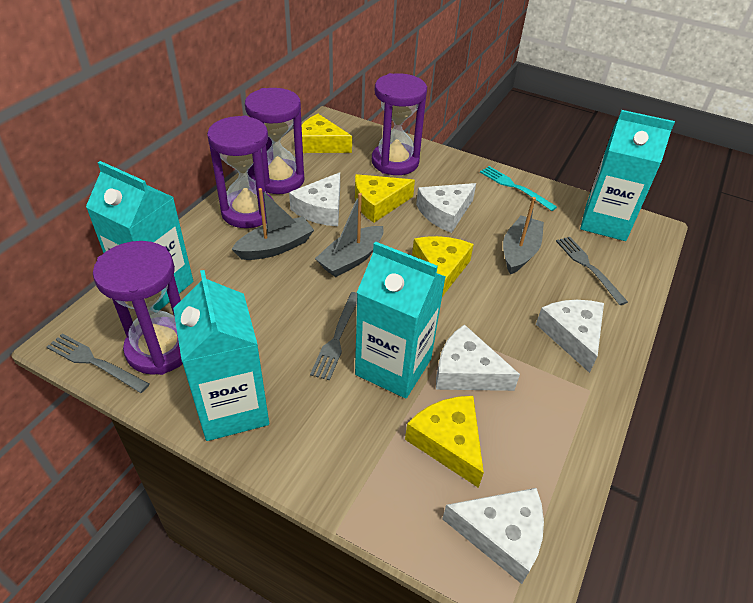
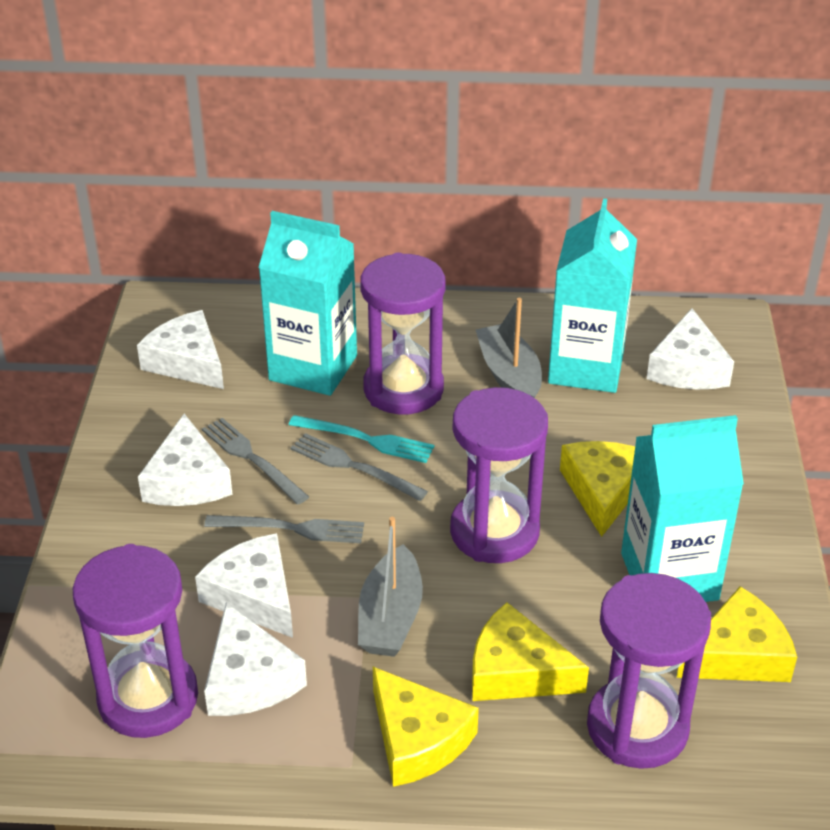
grey boat: 3 -> 2
turquoise carton: 4 -> 3

